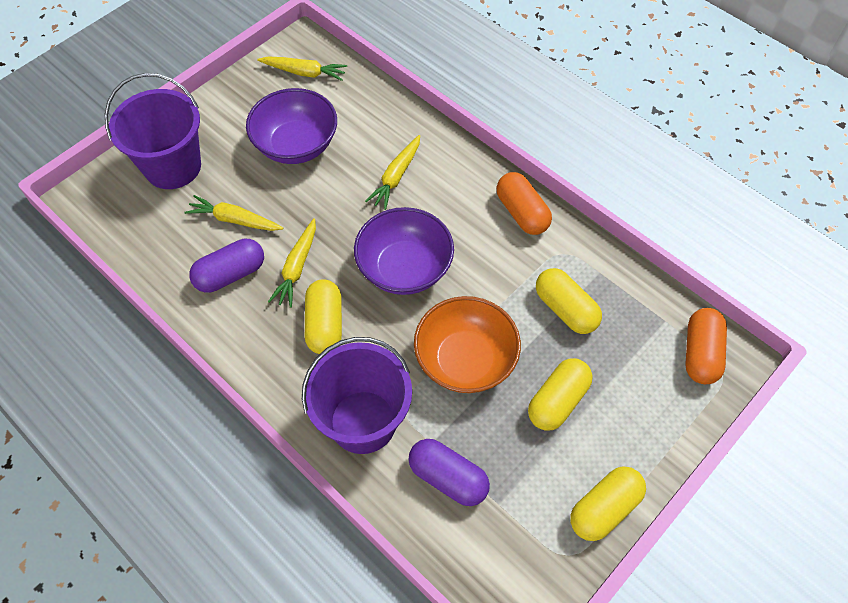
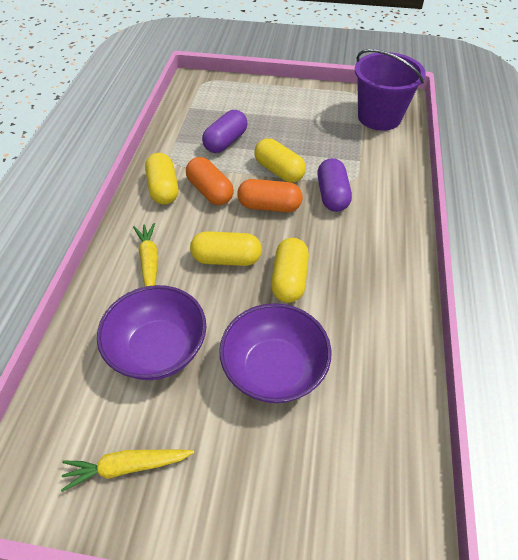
orange bowl: 1 -> 0
purple bucket: 2 -> 1
yellow carrot: 4 -> 2

